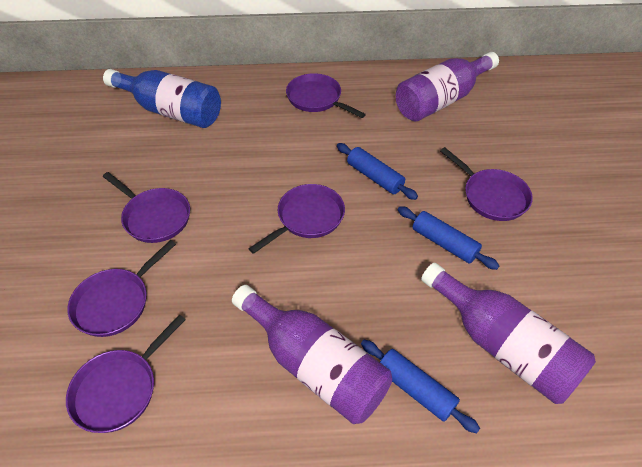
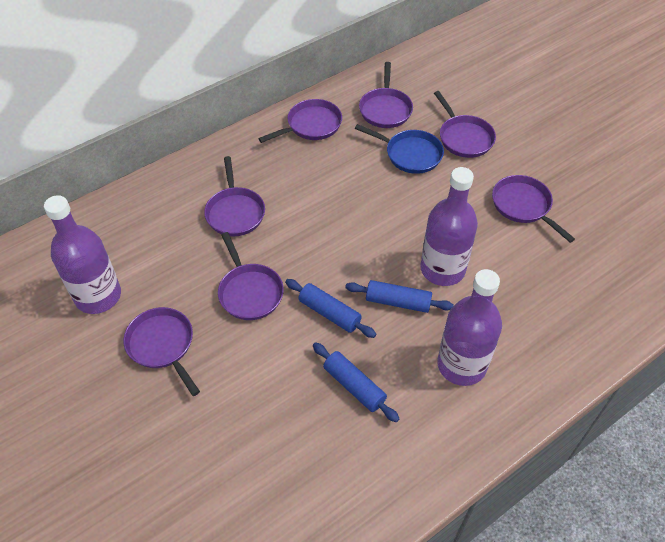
blue bottle: 1 -> 0
blue pan: 0 -> 1
purple pan: 6 -> 7

